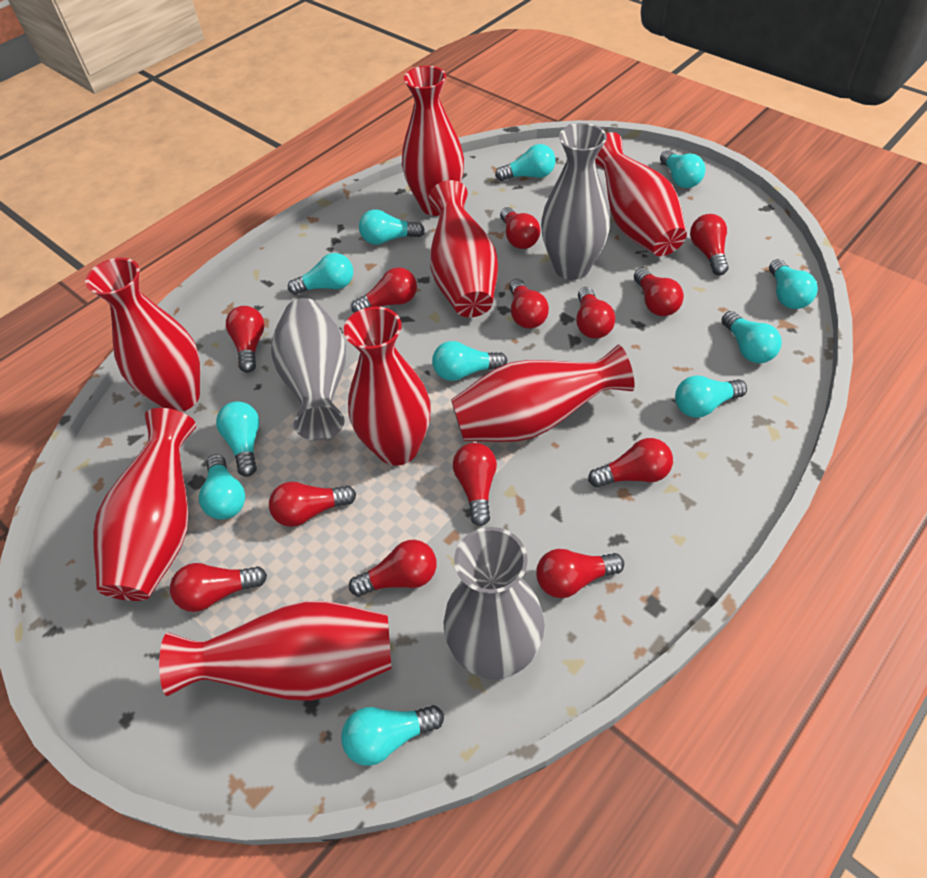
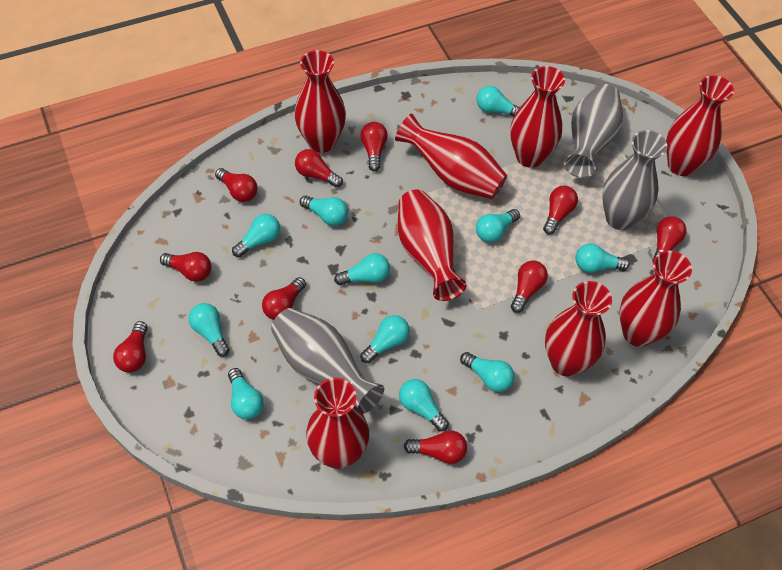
red light bulb: 13 -> 10

